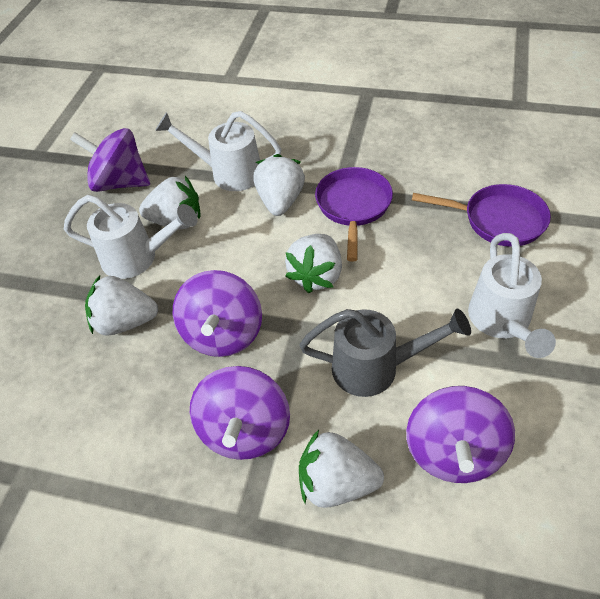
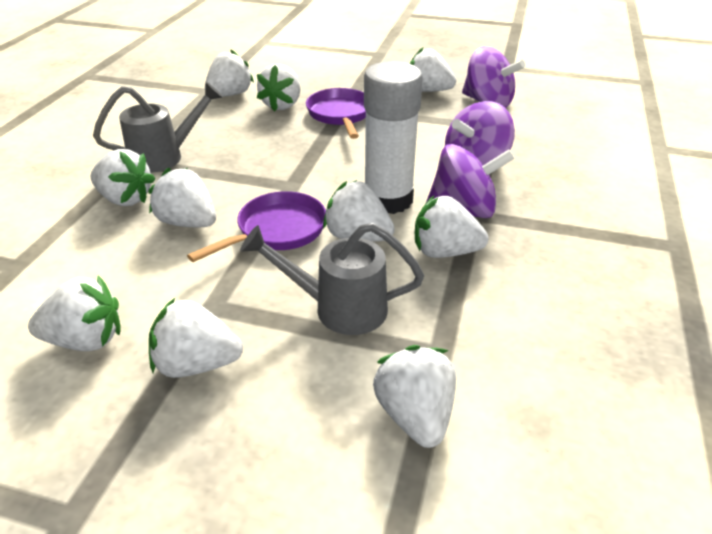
grey watering can: 1 -> 2
purple spinning top: 4 -> 3
white glue stick: 0 -> 1
white strawberry: 5 -> 10
white watering can: 3 -> 0

